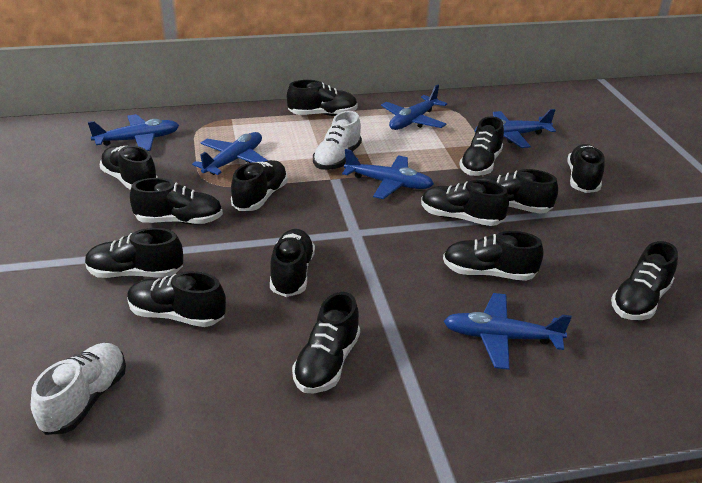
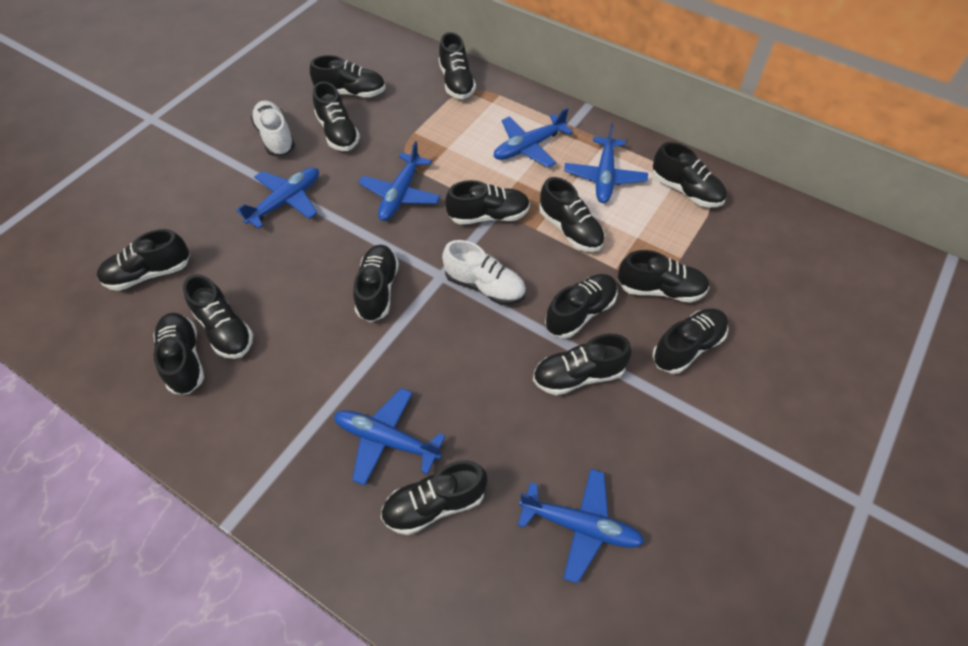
black shoe: 14 -> 15

